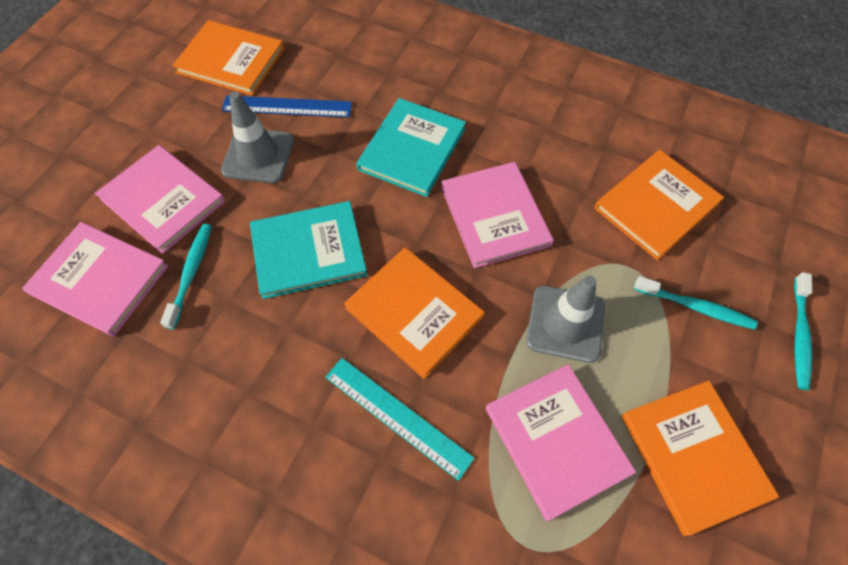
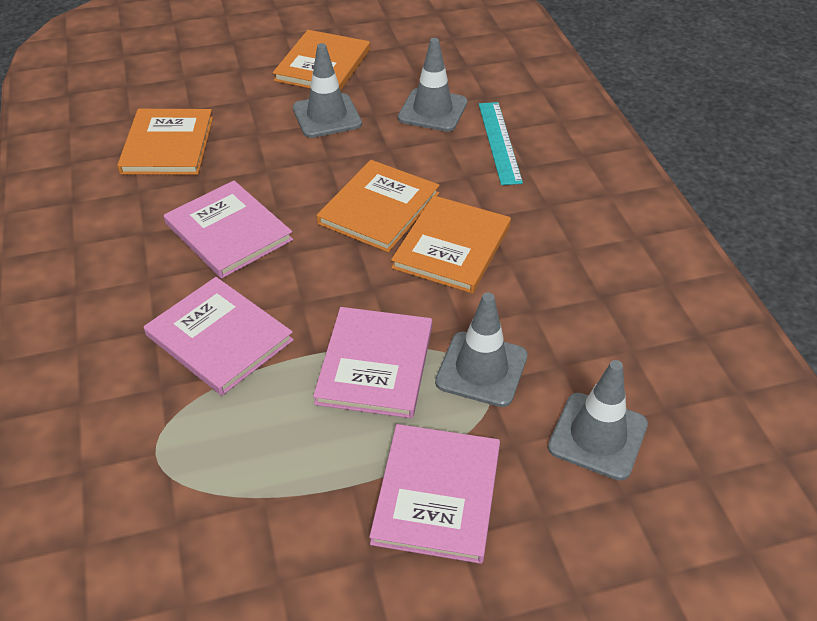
blue ruler: 1 -> 0
grey traffic cone: 2 -> 4
turquoise book: 2 -> 0
turquoise toothbrush: 3 -> 0

